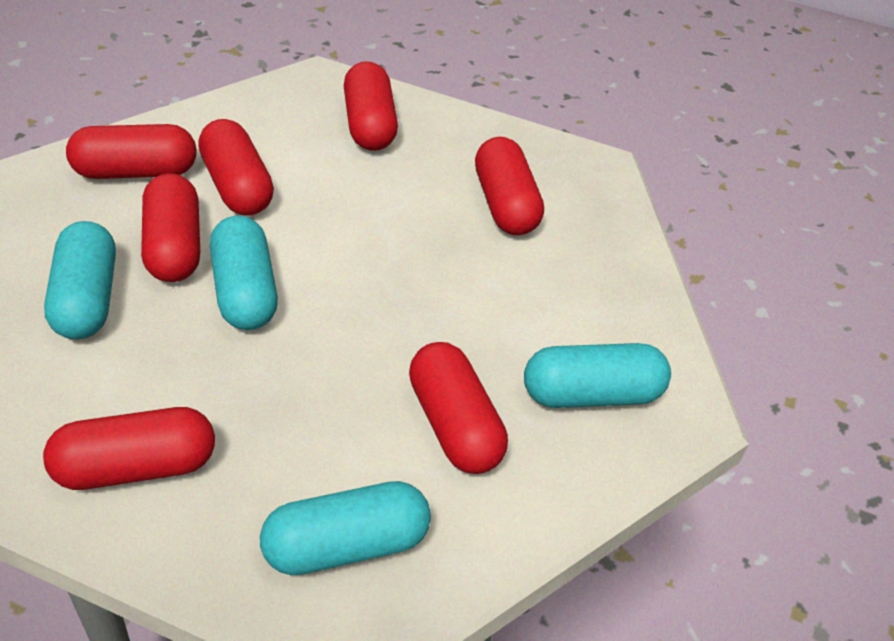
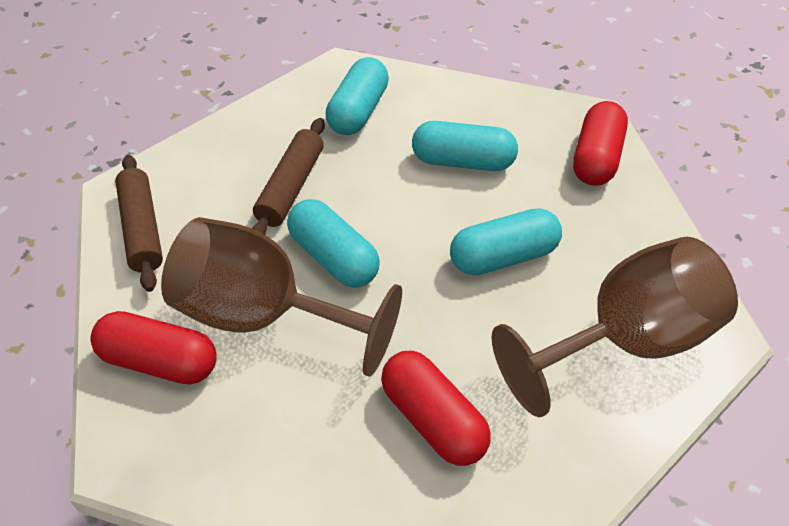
brown goblet: 0 -> 2
brown rolling pin: 0 -> 2
red capsule: 7 -> 3

